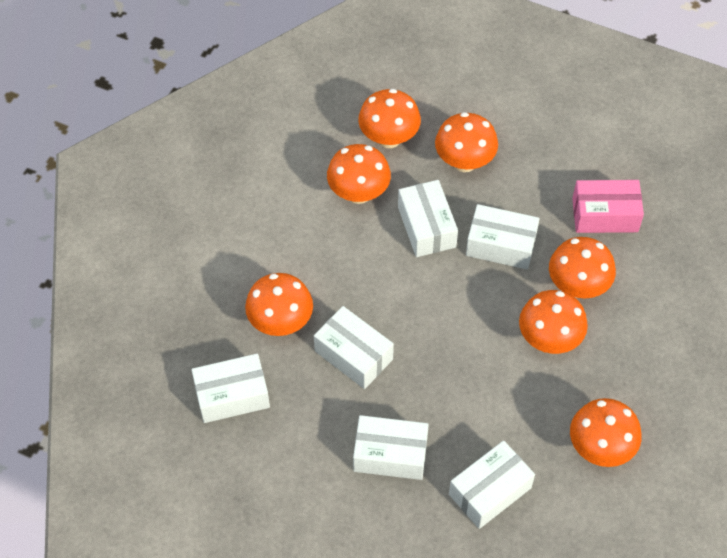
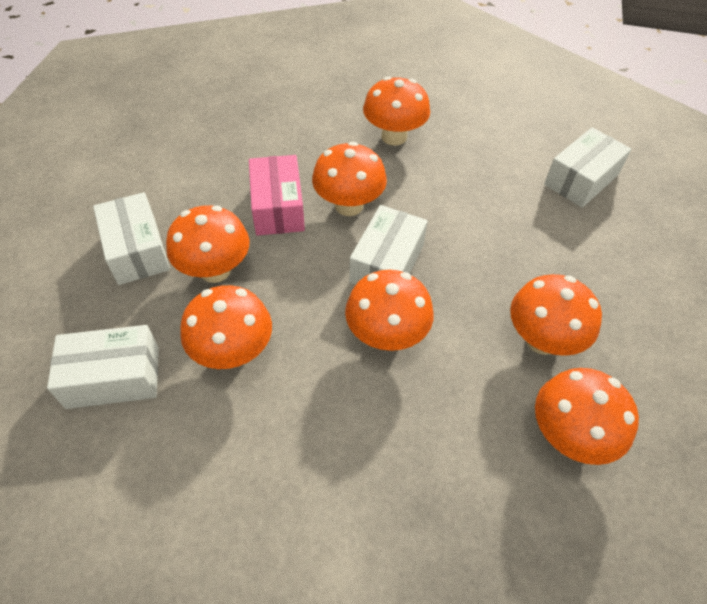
white box: 6 -> 4

